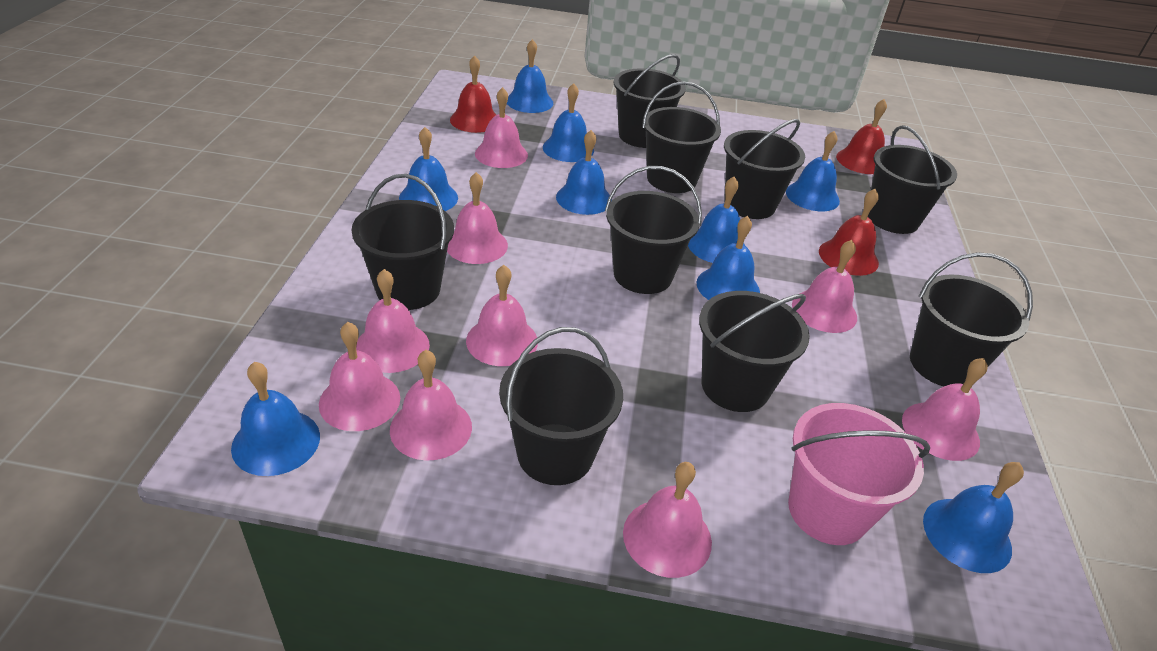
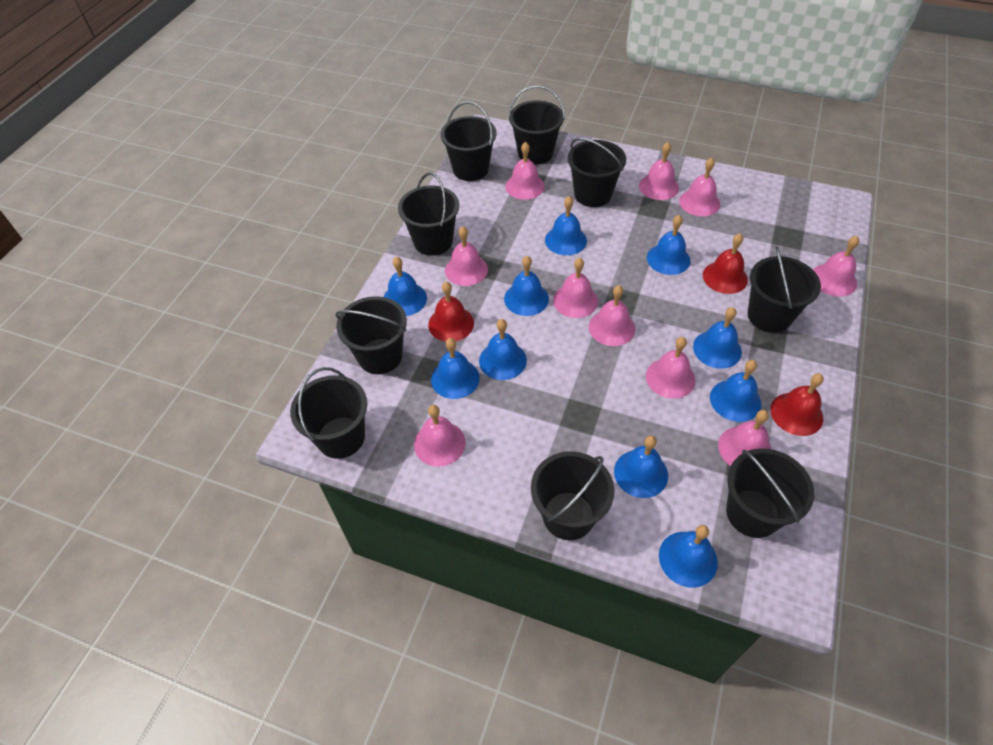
blue bell: 9 -> 10
pink bell: 9 -> 10
pink bucket: 1 -> 0

